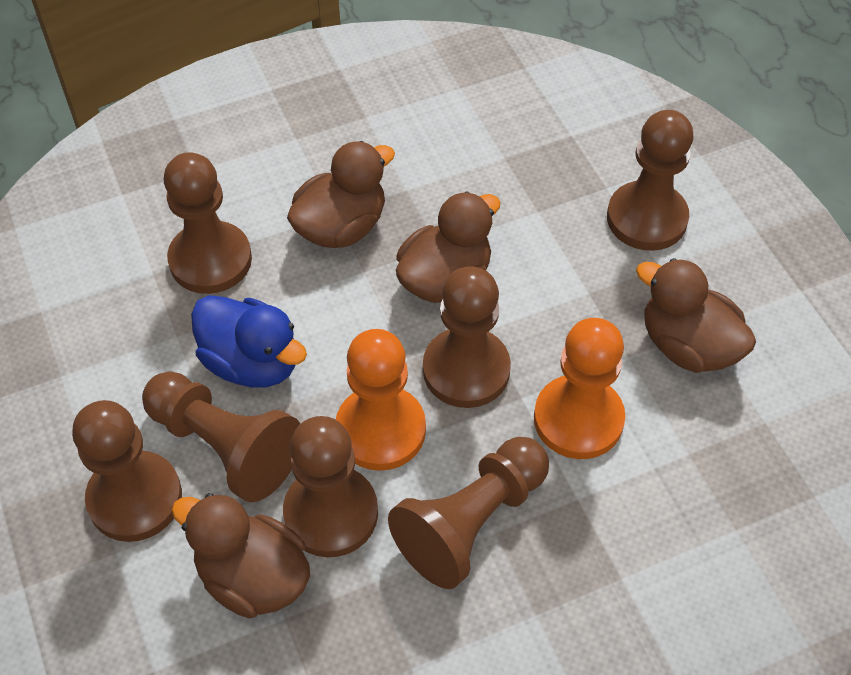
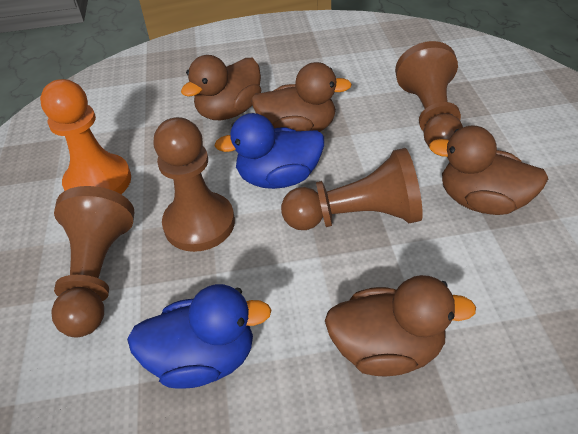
blue duck: 1 -> 2
brown pawn: 7 -> 4
orange pawn: 2 -> 1

